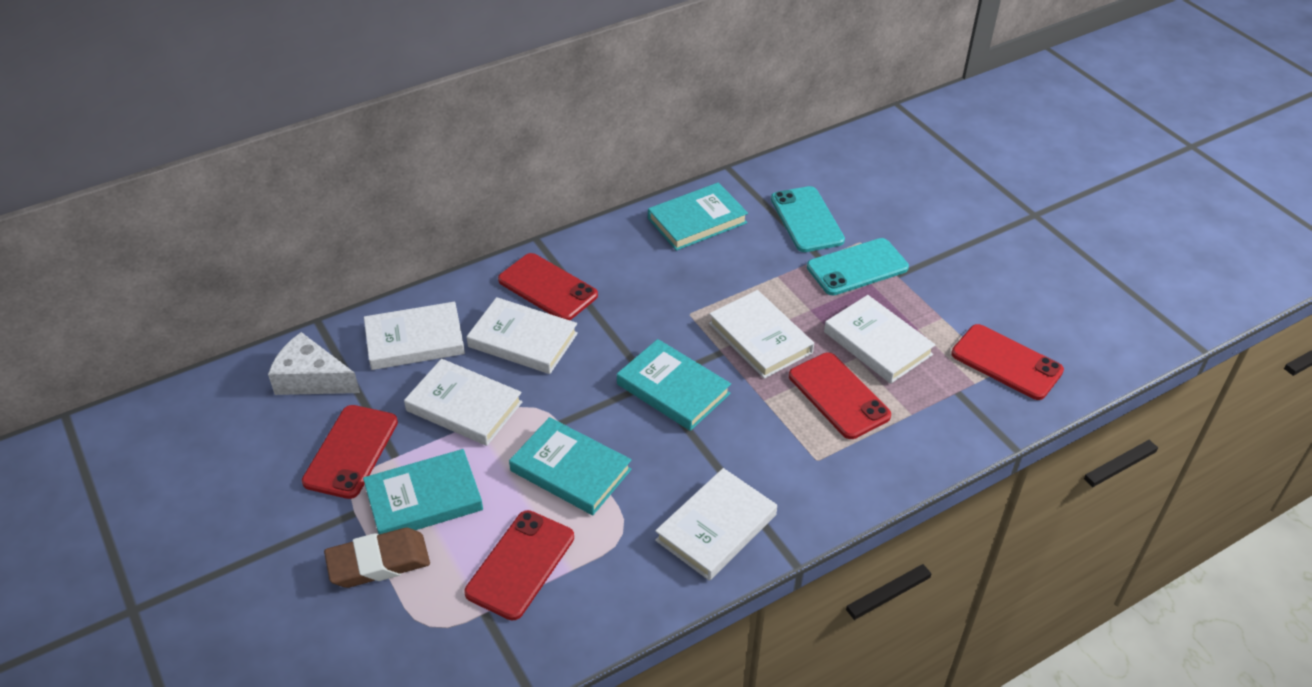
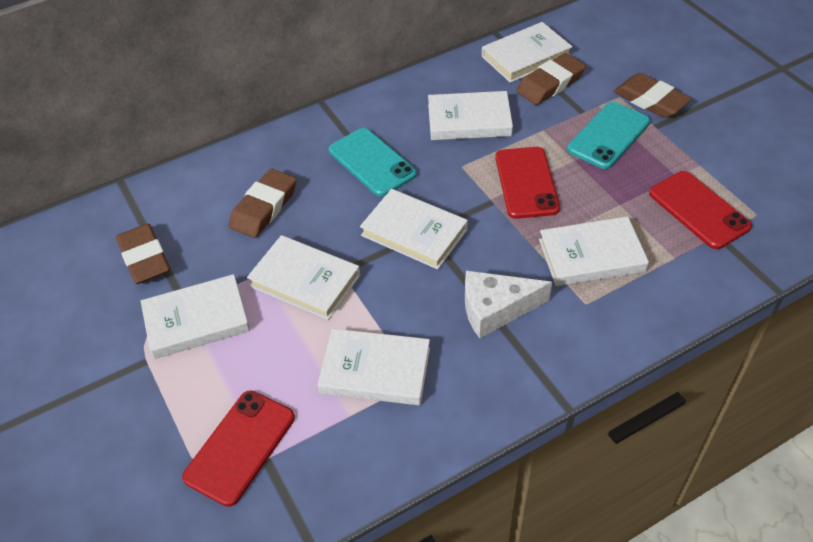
brown eraser: 1 -> 4
red phone: 5 -> 3
turquoise book: 4 -> 0
white book: 6 -> 7

